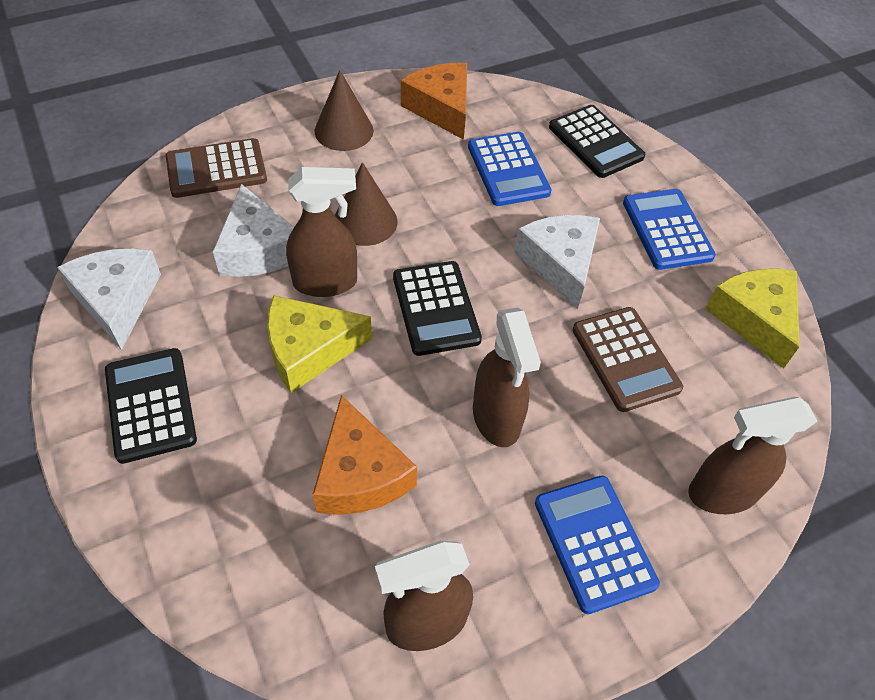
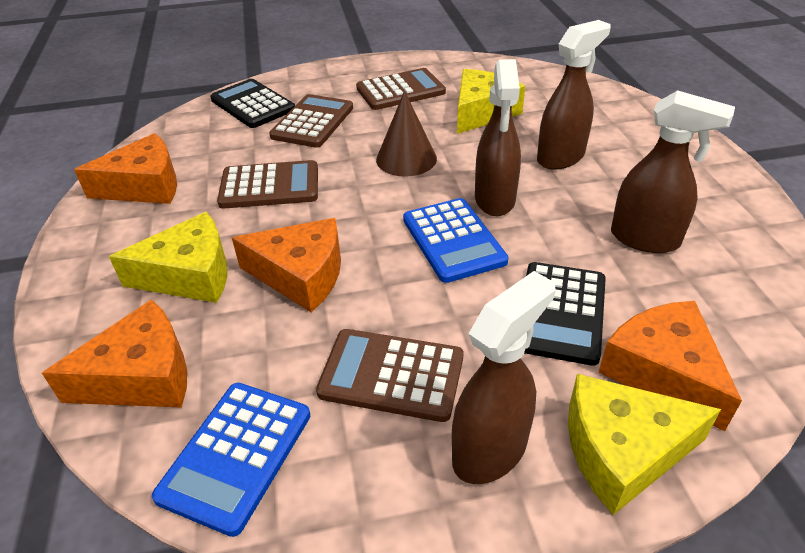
black calculator: 3 -> 2
blue calculator: 3 -> 2
brown calculator: 2 -> 4
brown cone: 2 -> 1
orange cheese: 2 -> 4
white cheese: 3 -> 0
yellow cheese: 2 -> 3

